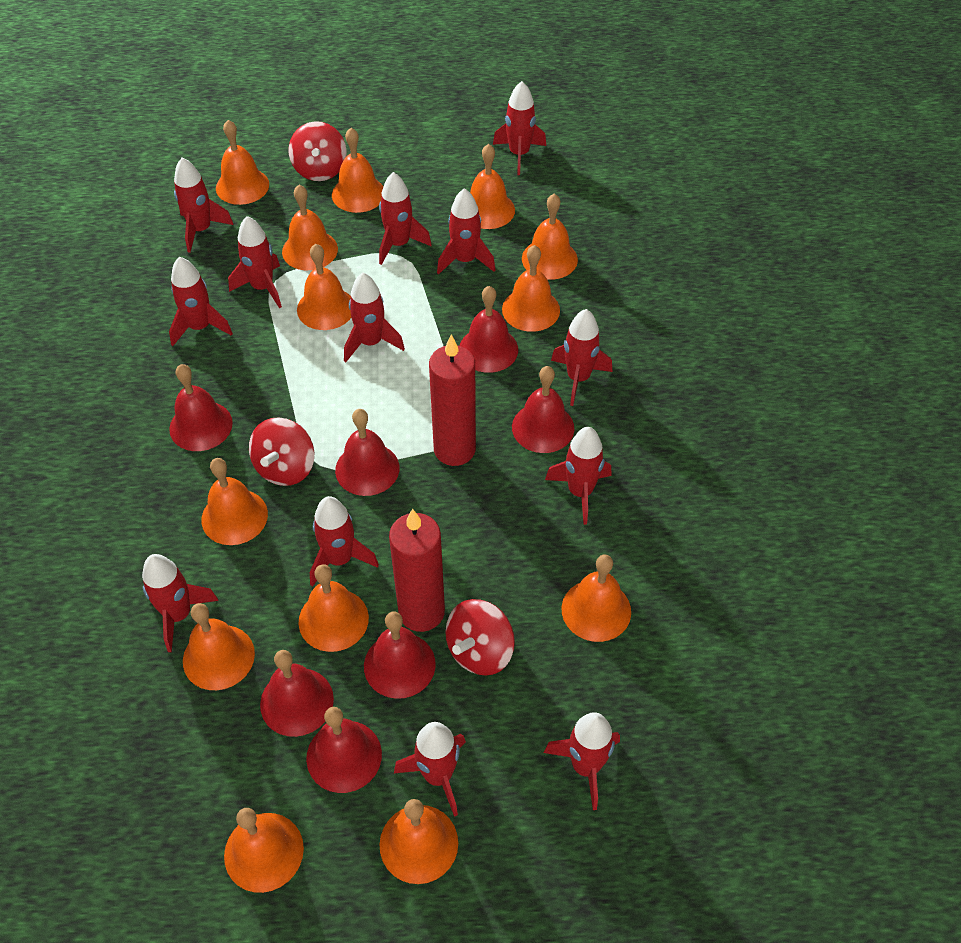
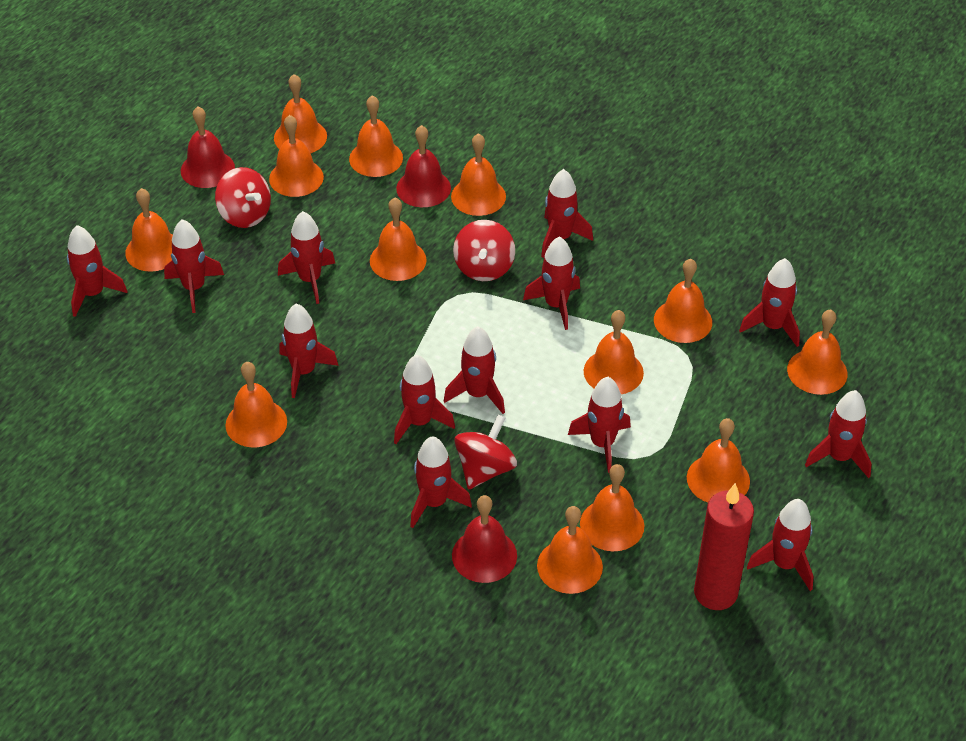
red bell: 7 -> 3
red candle: 2 -> 1

